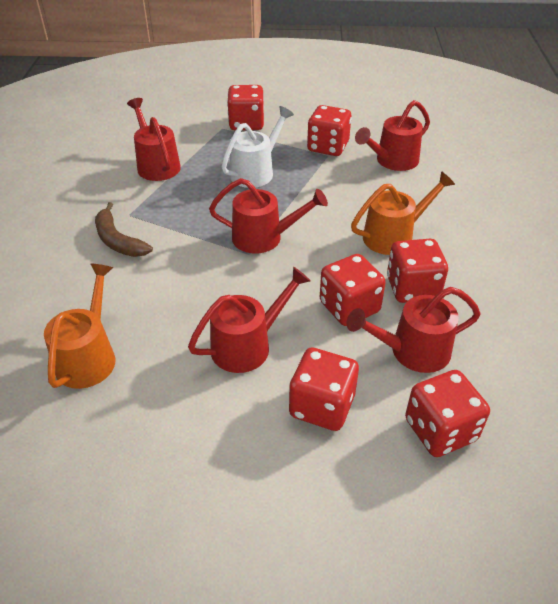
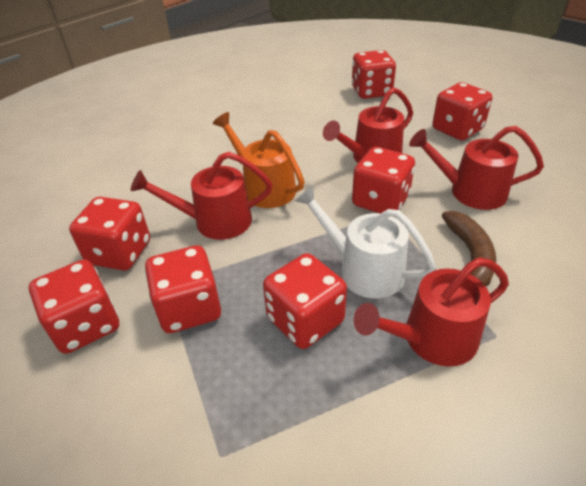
orange watering can: 2 -> 1
red dice: 6 -> 7
red watering can: 5 -> 4

